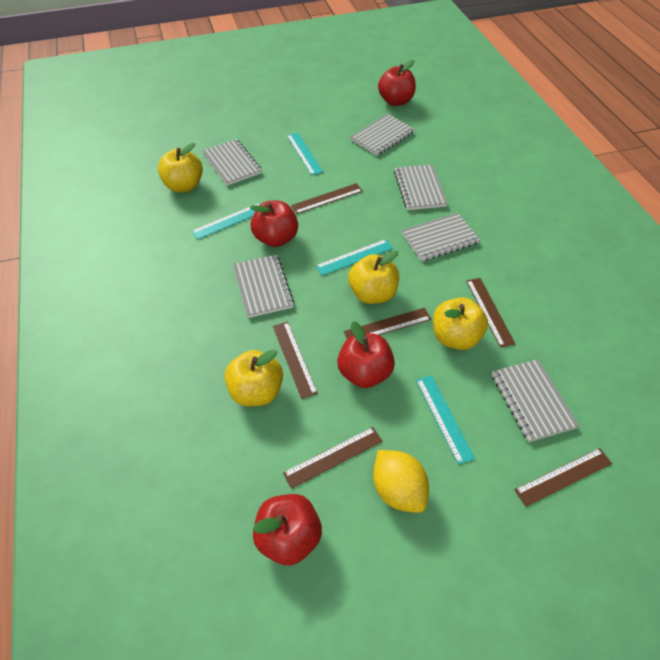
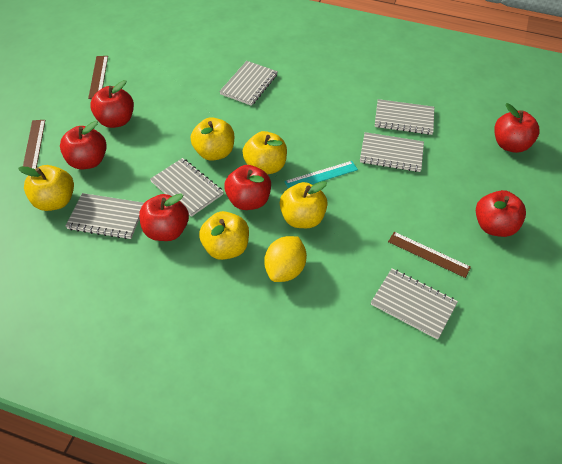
brown ruler: 6 -> 3
red apple: 4 -> 6
turquoise ruler: 4 -> 1
yellow apple: 4 -> 5

